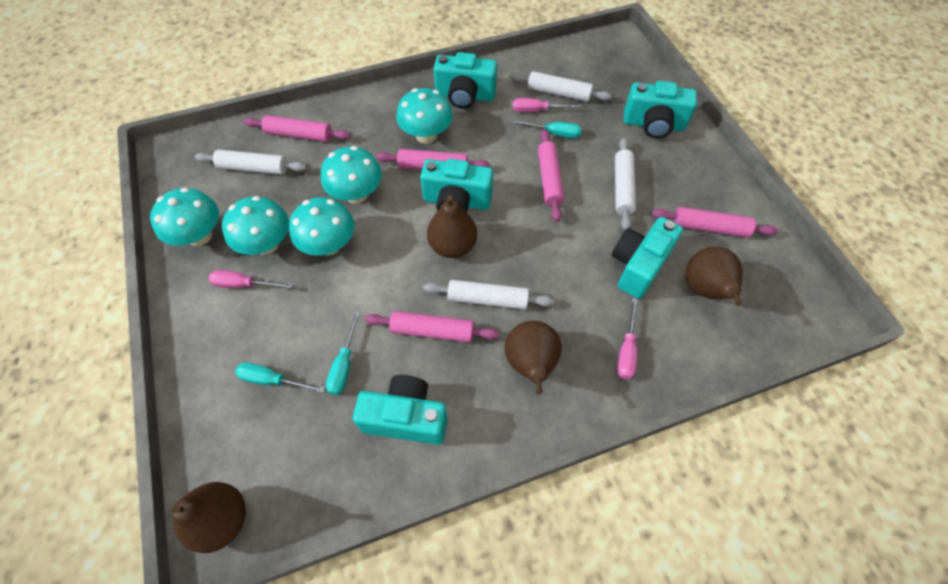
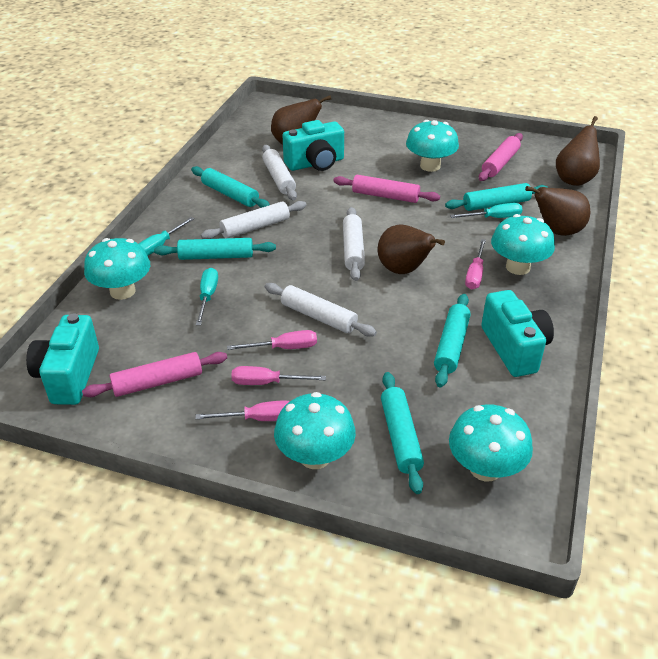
pink rolling pin: 5 -> 3
pink screwdriver: 3 -> 4
turquoise camera: 5 -> 3
turquoise rolling pin: 0 -> 5

